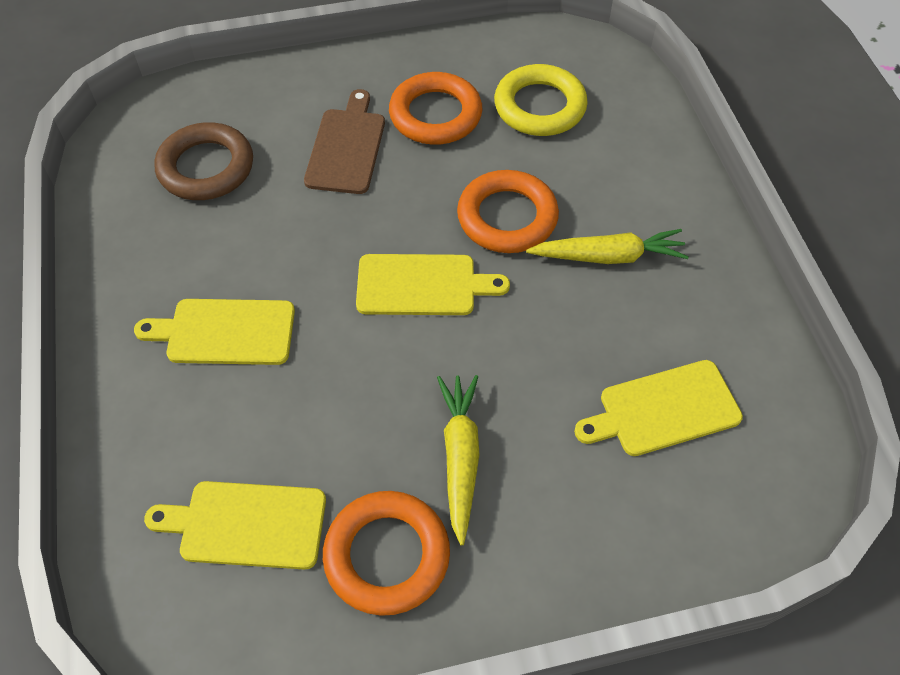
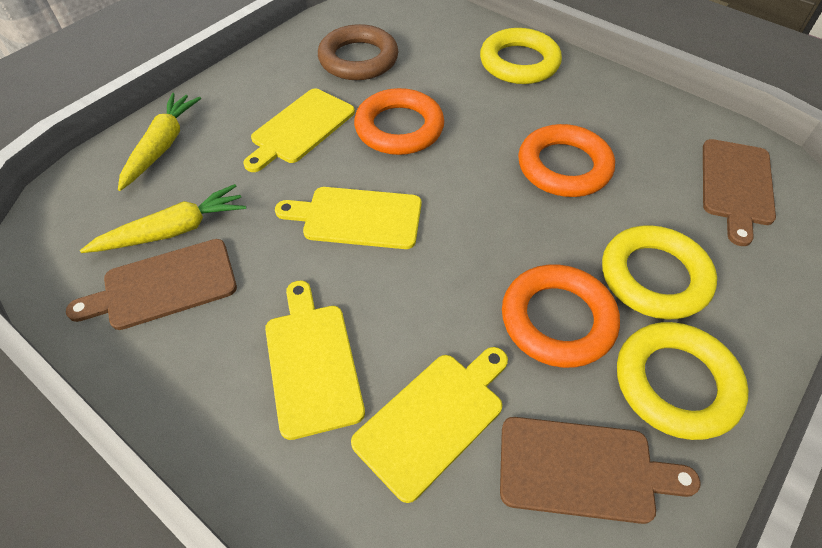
brown cutting board: 1 -> 3
yellow ring: 1 -> 3

